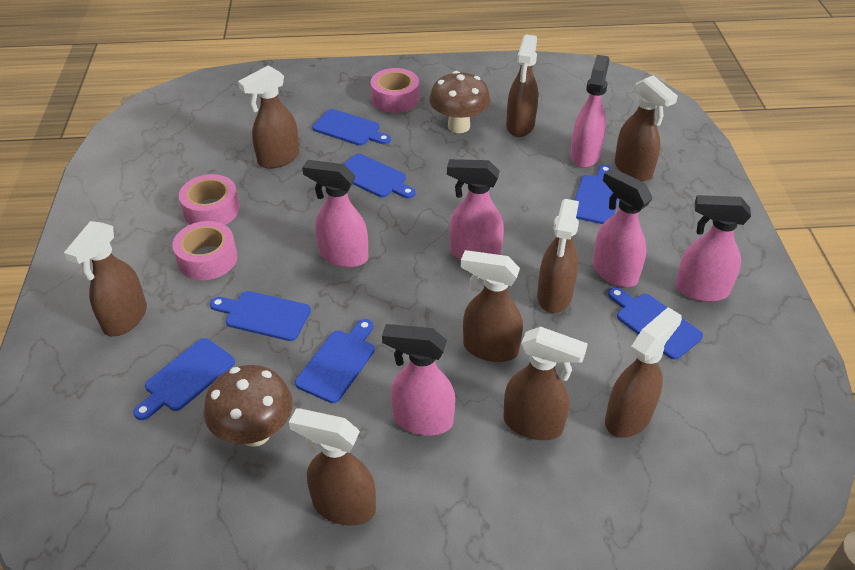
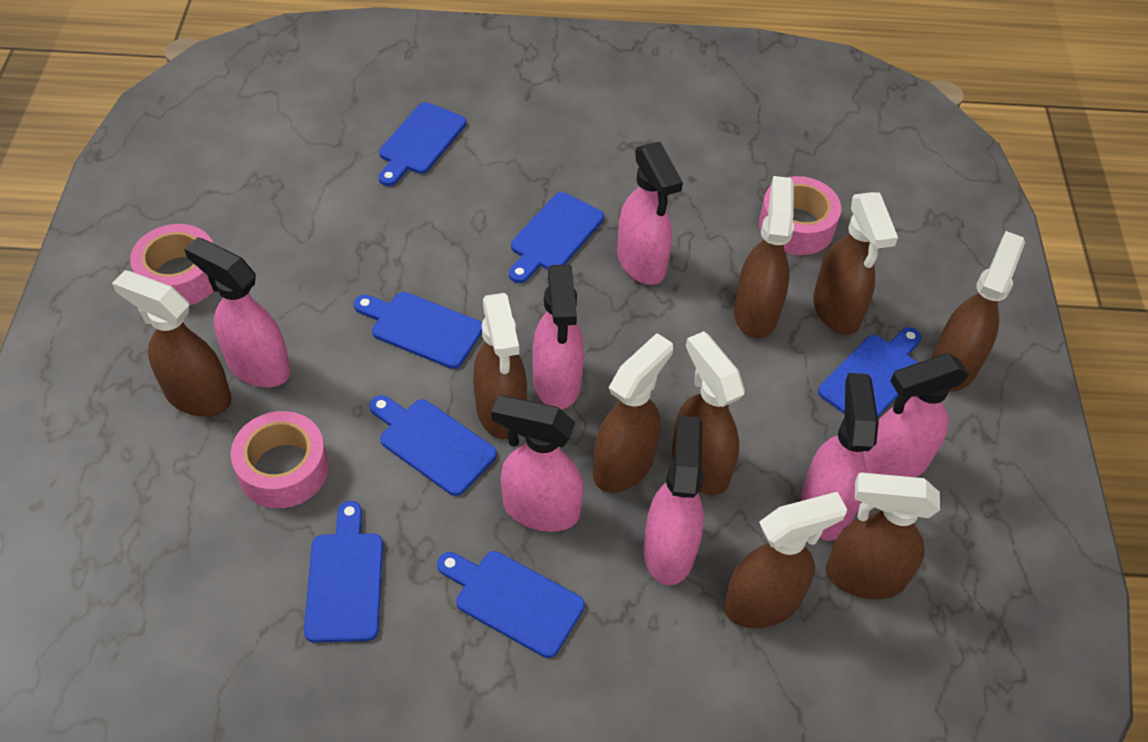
brown mushroom: 2 -> 0
pink spray bottle: 6 -> 7

